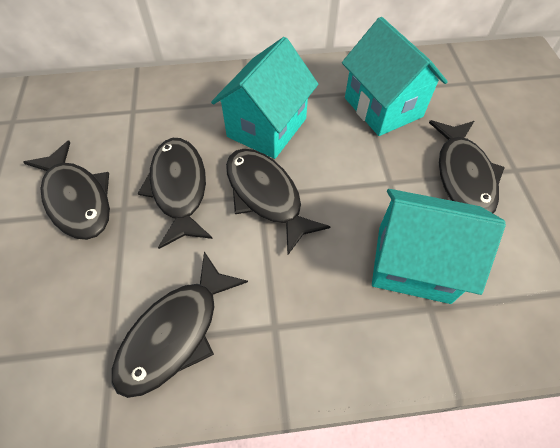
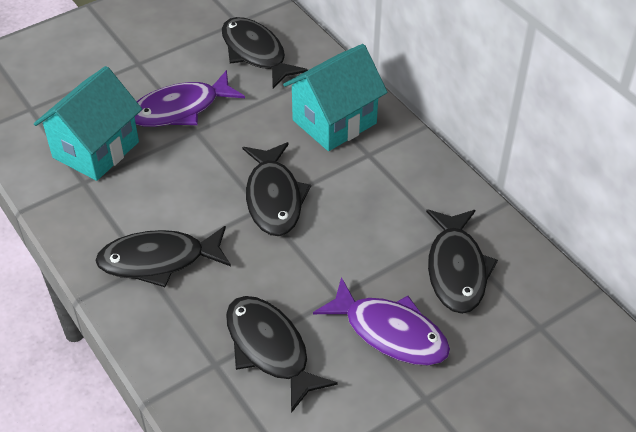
purple fish: 0 -> 2
turquoise house: 3 -> 2

